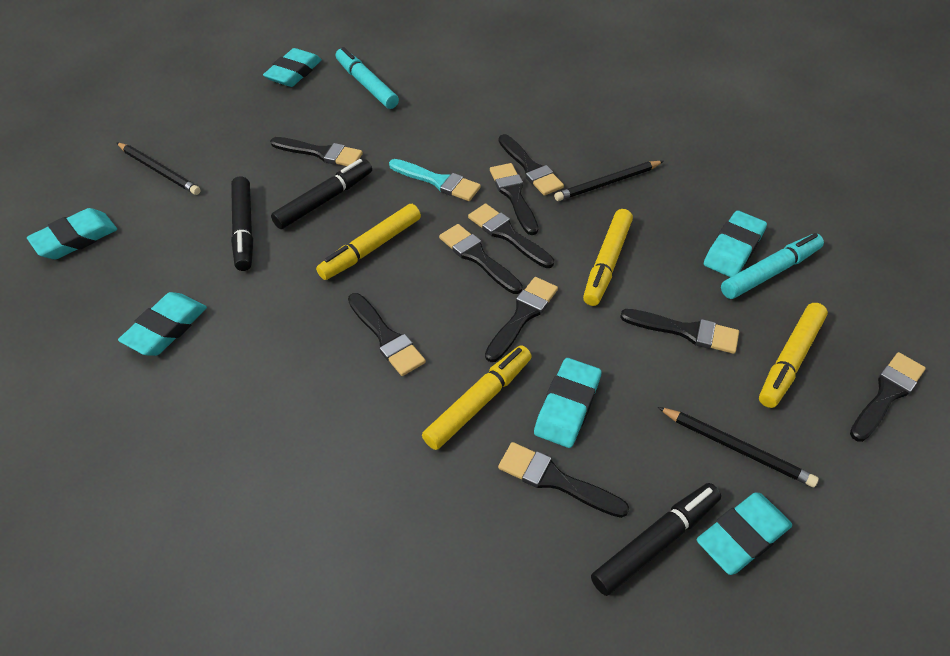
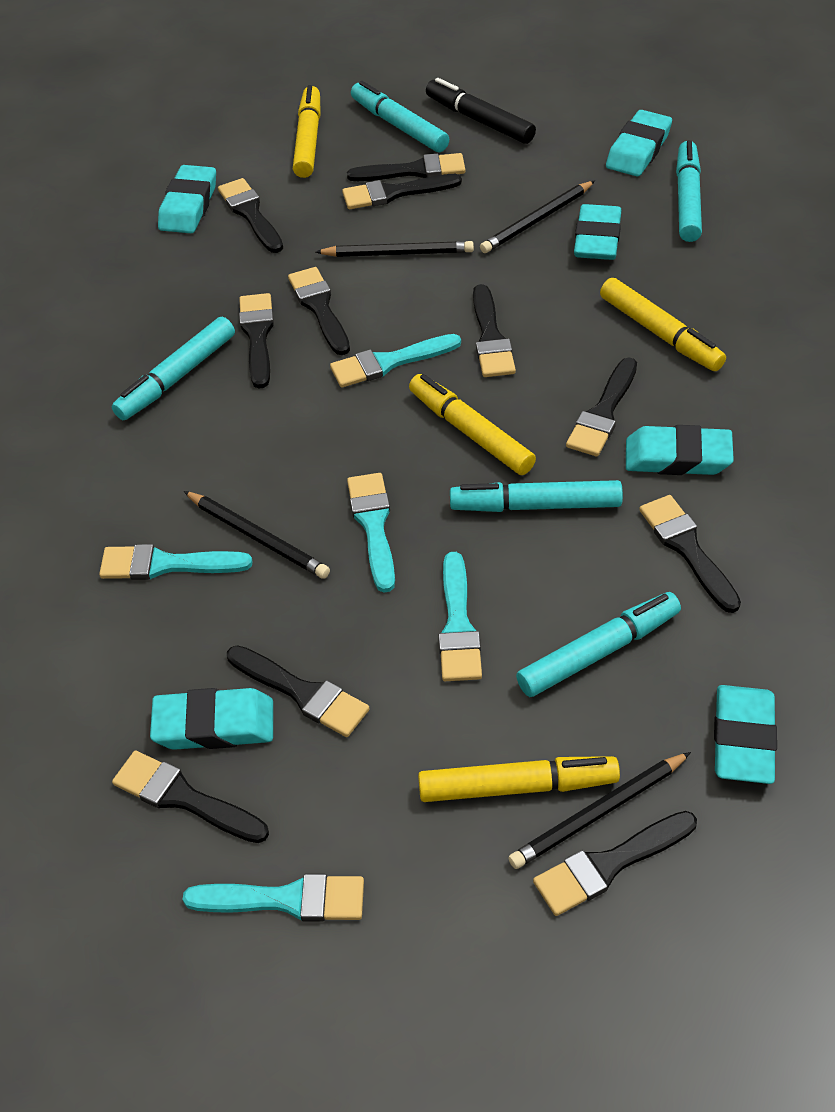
black brush: 10 -> 11
black marker: 3 -> 1
black pencil: 3 -> 4
turquoise brush: 1 -> 5
turquoise marker: 2 -> 5

